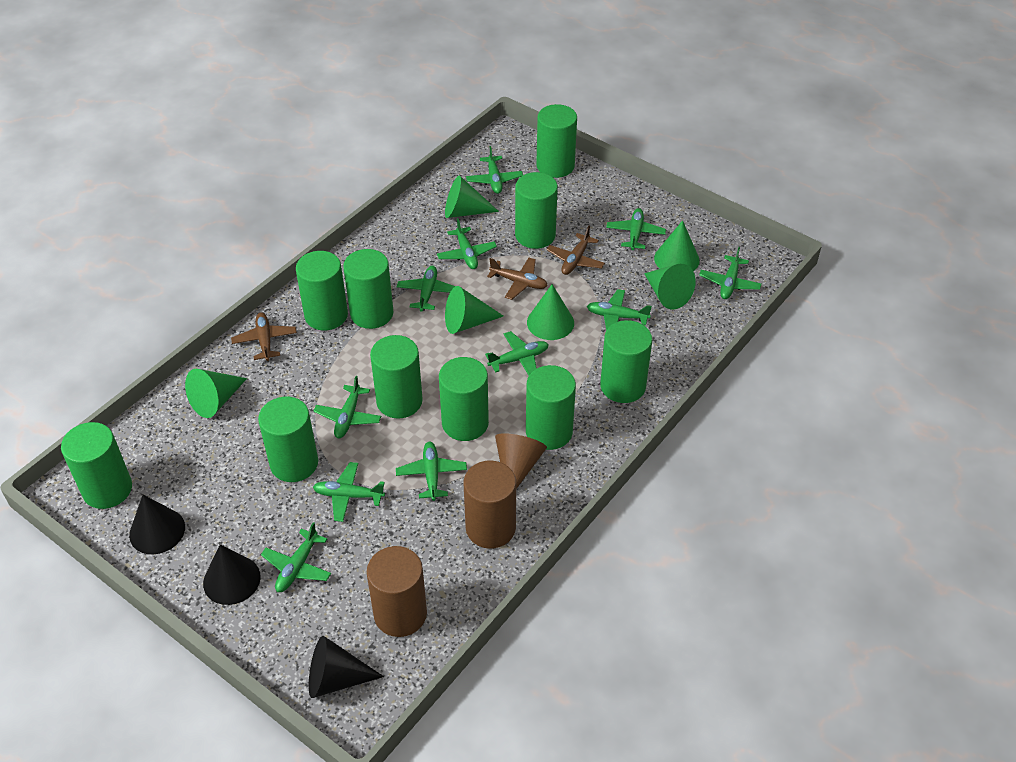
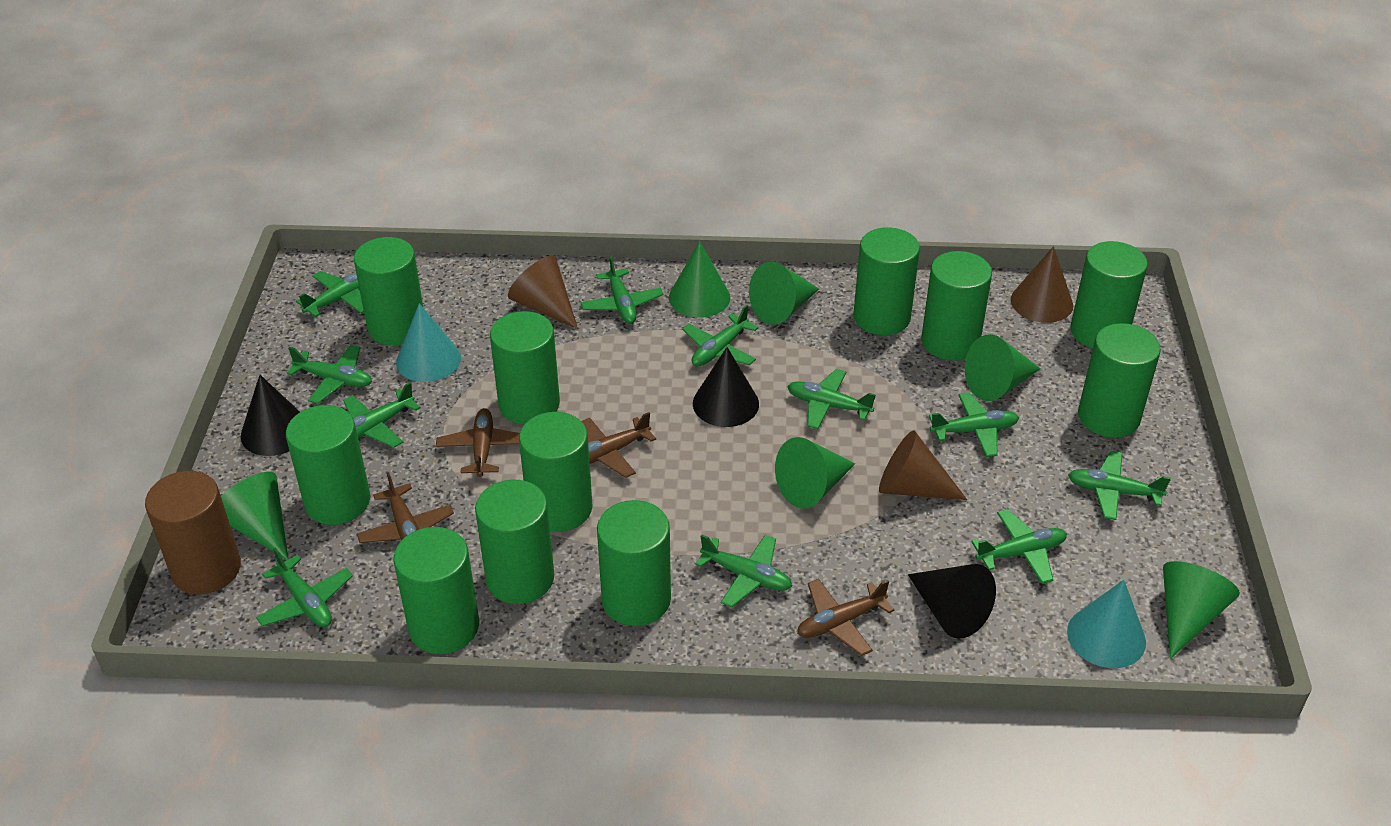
brown cone: 1 -> 3
brown cylinder: 2 -> 1
brown plane: 3 -> 4
green cylinder: 10 -> 11
turquoise cone: 0 -> 2

